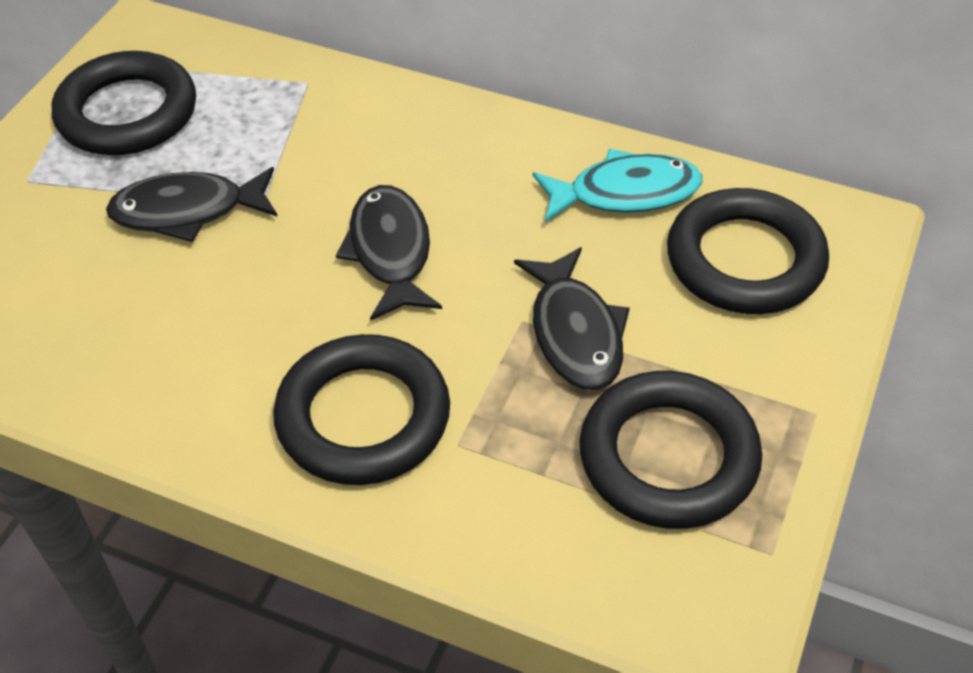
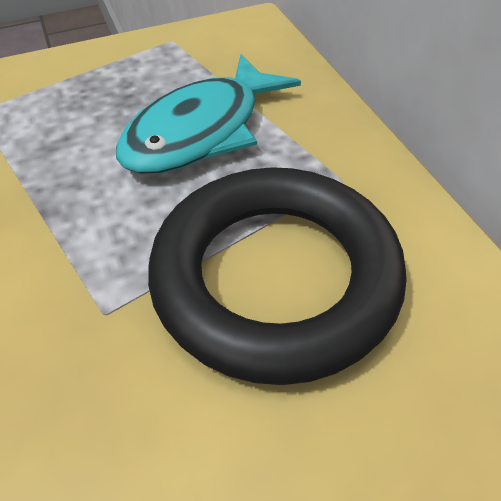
black fish: 3 -> 0
black ring: 4 -> 1

